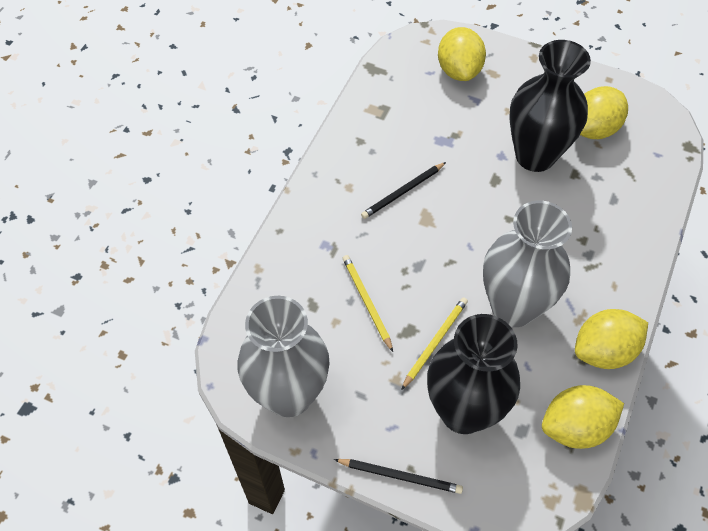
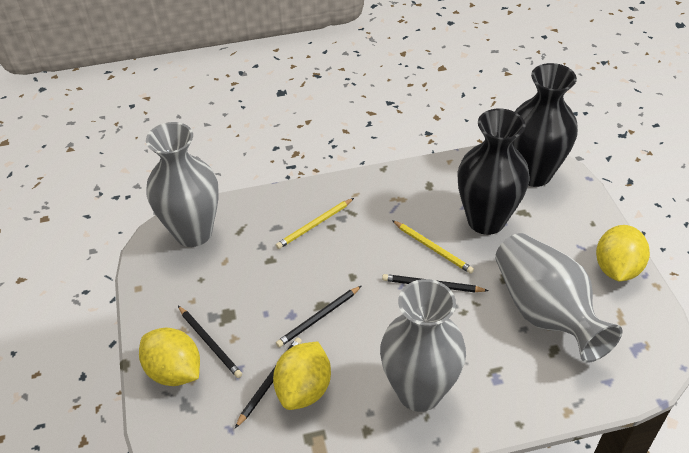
black pencil: 2 -> 4
grey vase: 2 -> 3
yellow lemon: 4 -> 3

